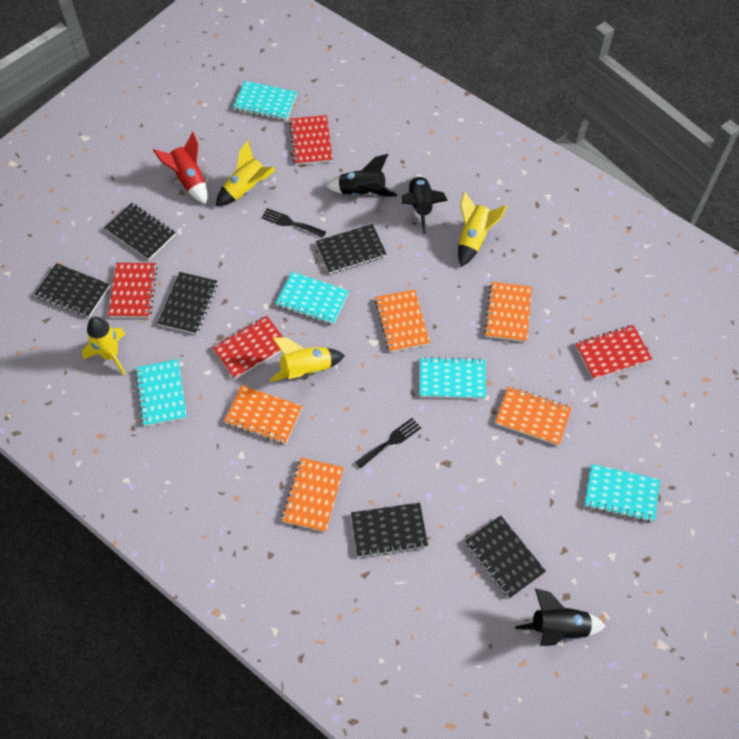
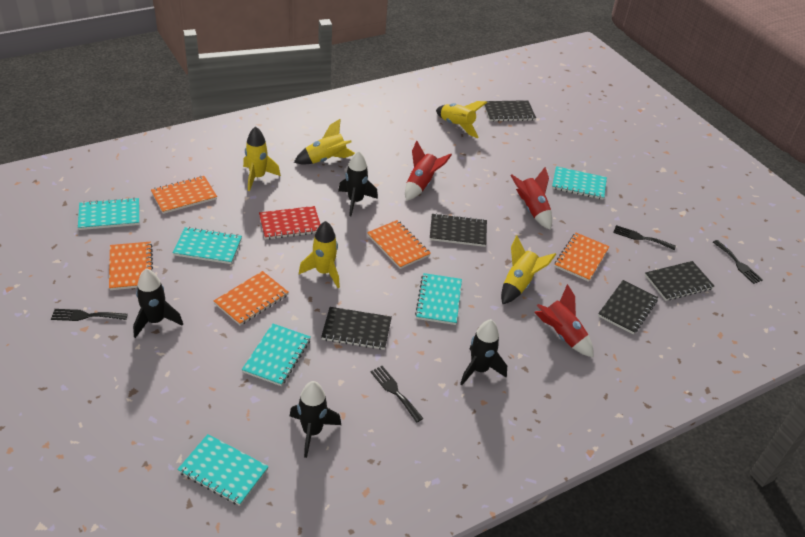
black fork: 2 -> 4
black notebook: 6 -> 5
black rocket: 3 -> 4
red notebook: 4 -> 1
red rocket: 1 -> 3
turquoise notebook: 5 -> 6
yellow rocket: 4 -> 5

